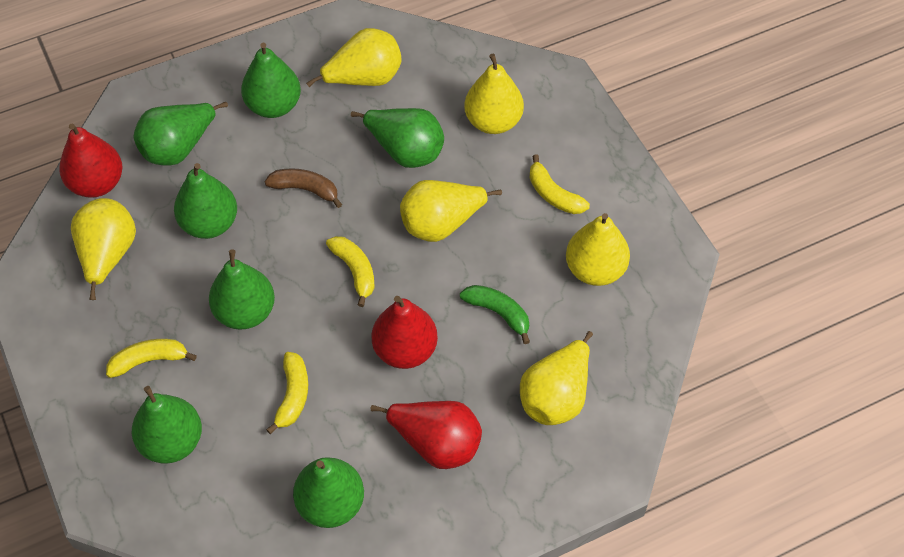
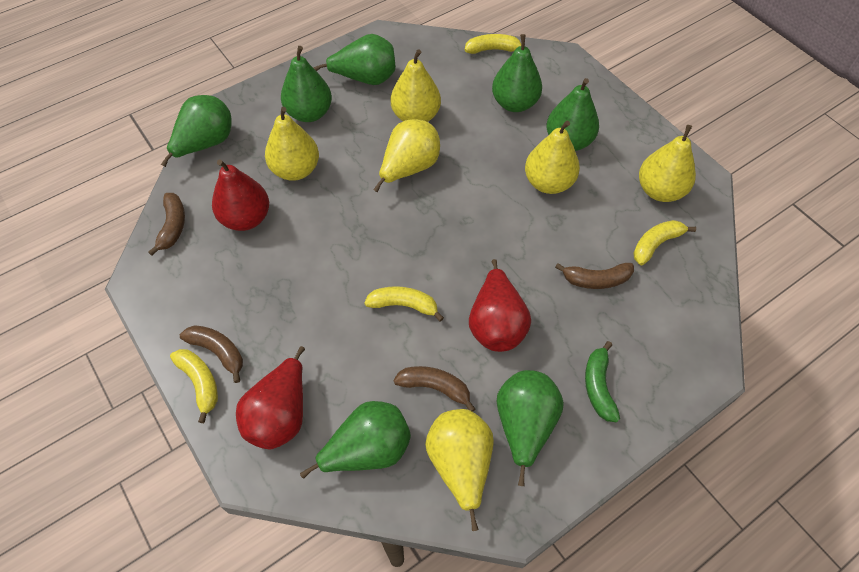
brown banana: 1 -> 4

